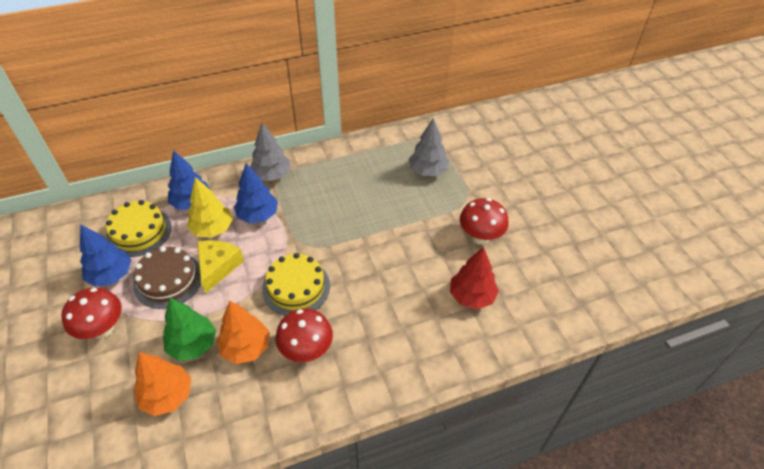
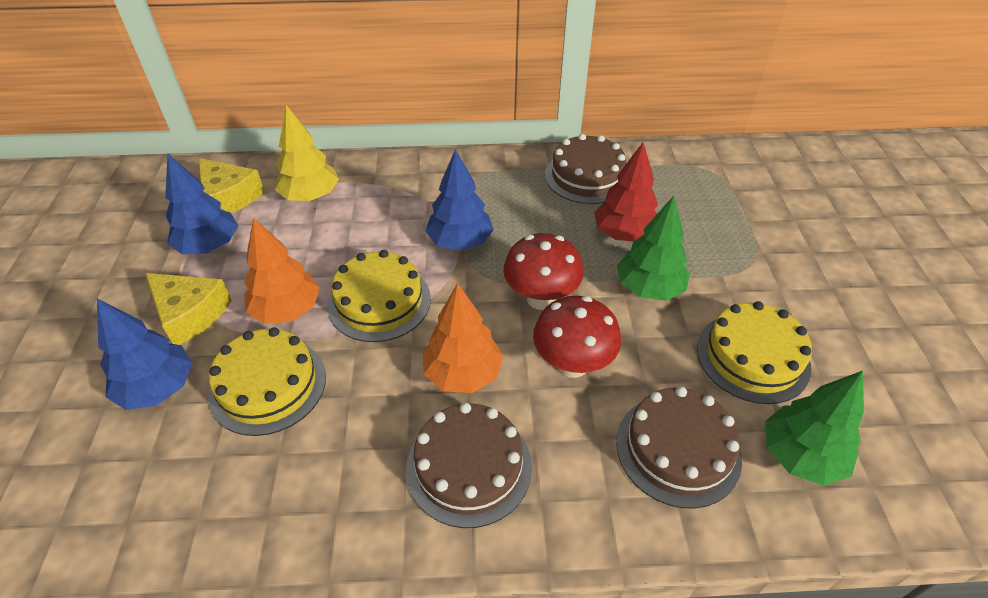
brown cake: 1 -> 3
green tree: 1 -> 2
grey tree: 2 -> 0
red mushroom: 3 -> 2
yellow cake: 2 -> 3
yellow cheese: 1 -> 2

